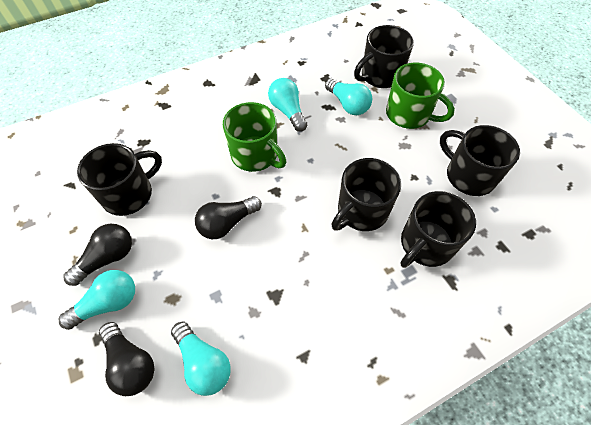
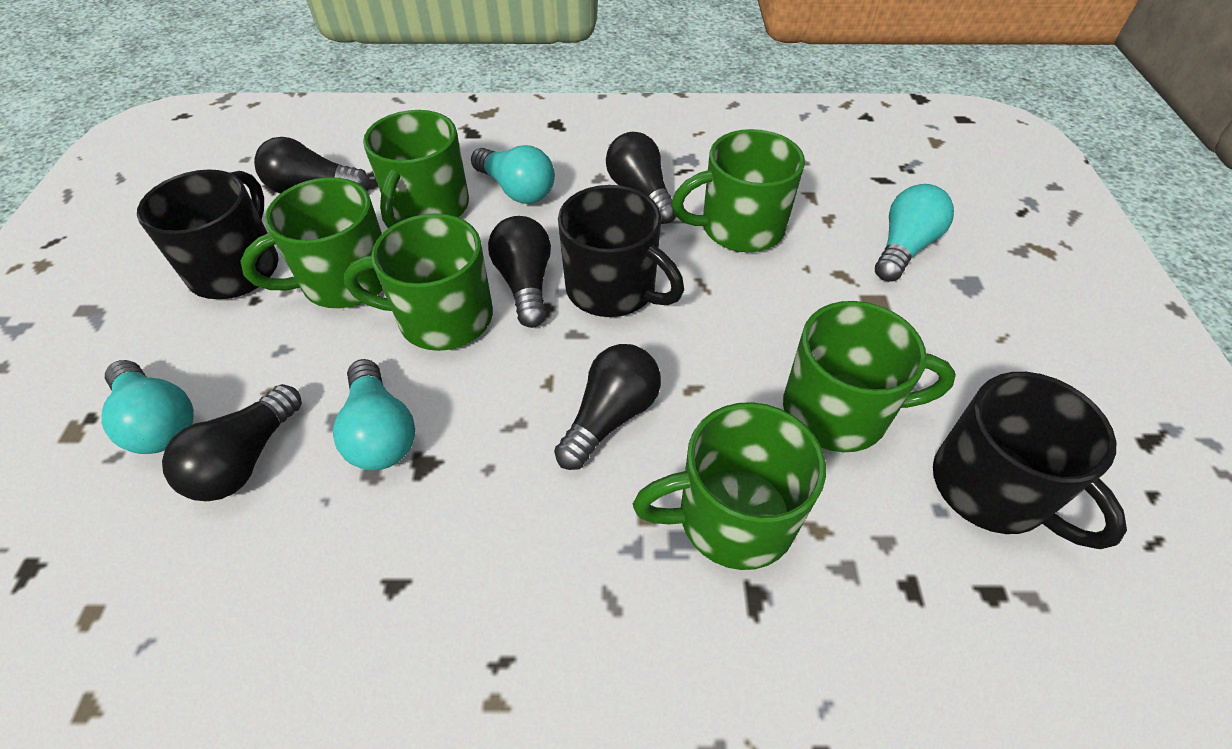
black light bulb: 3 -> 5
black mug: 5 -> 3
green mug: 2 -> 6

